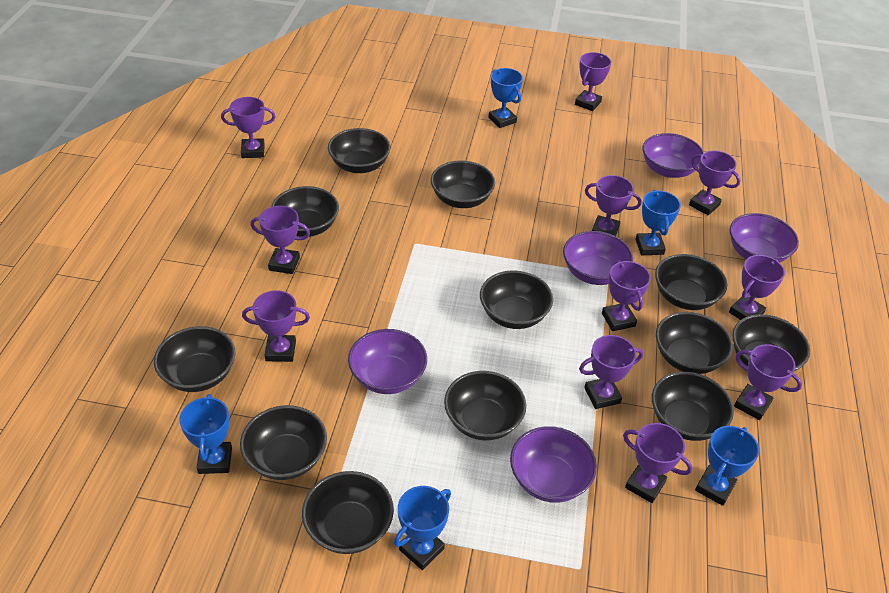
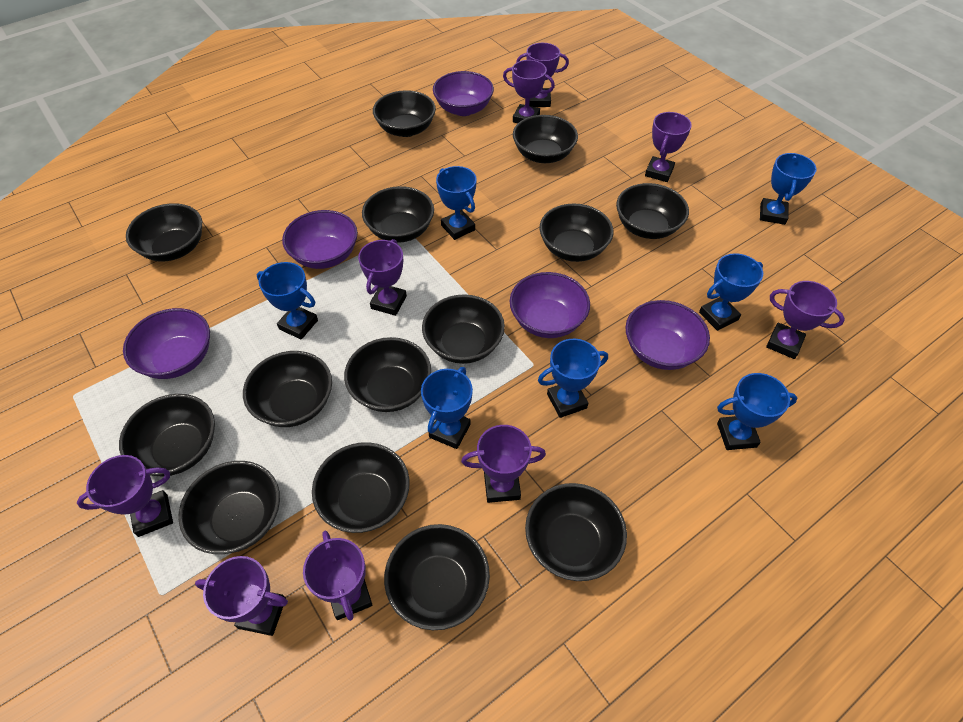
black bowl: 12 -> 14
blue trophy: 5 -> 7
purple trophy: 11 -> 9

